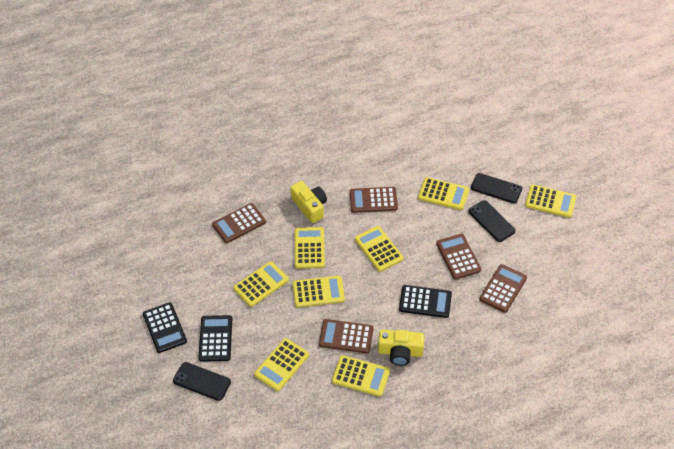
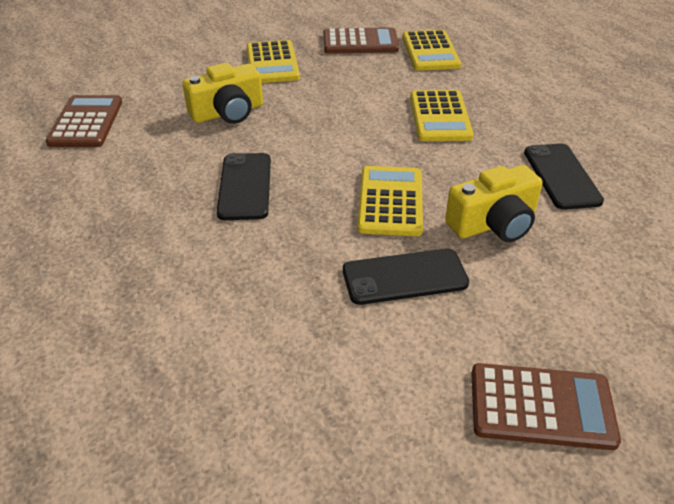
black calculator: 3 -> 0
brown calculator: 5 -> 3
yellow calculator: 8 -> 4

